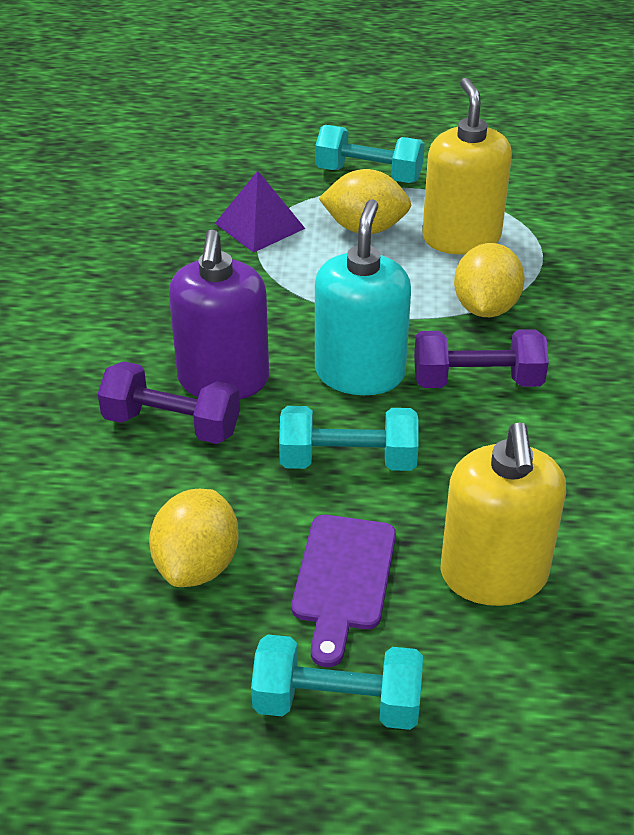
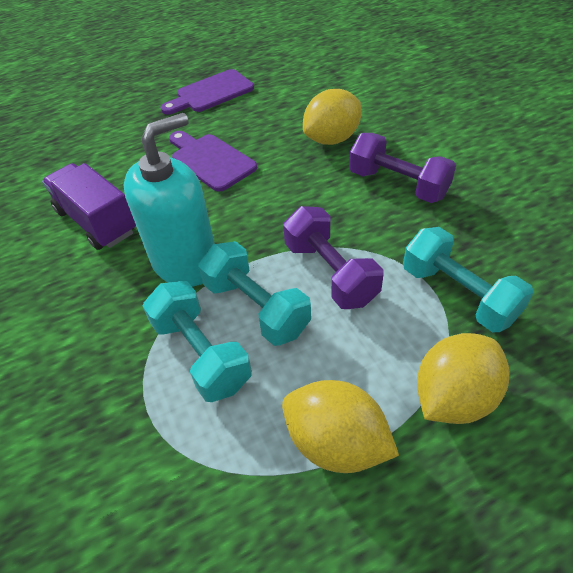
purple cutting board: 1 -> 2
purple pyramid: 1 -> 0
purple soap dispenser: 1 -> 0
purple truck: 0 -> 1
yellow soap dispenser: 2 -> 0

